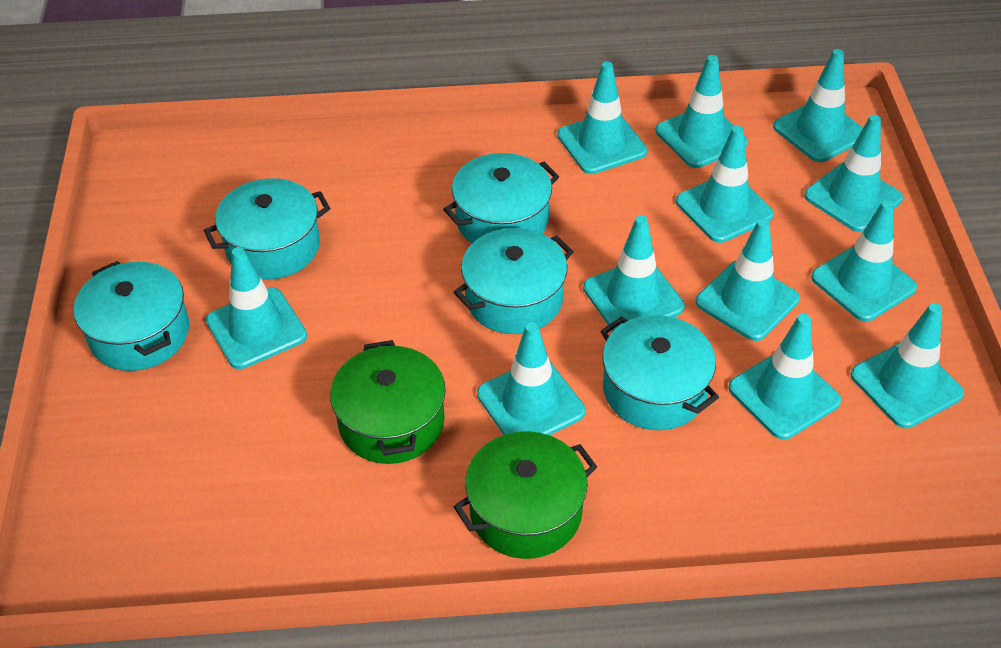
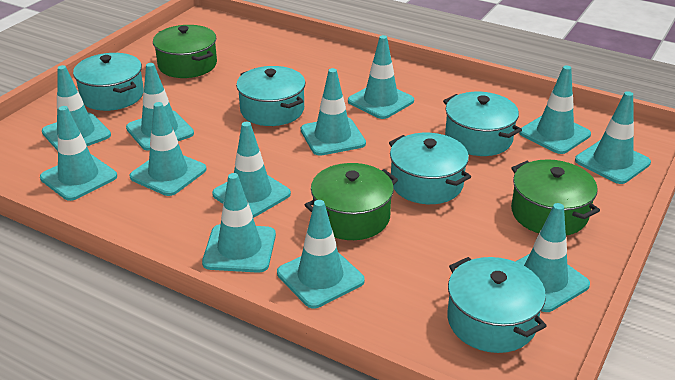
green pot: 2 -> 3

